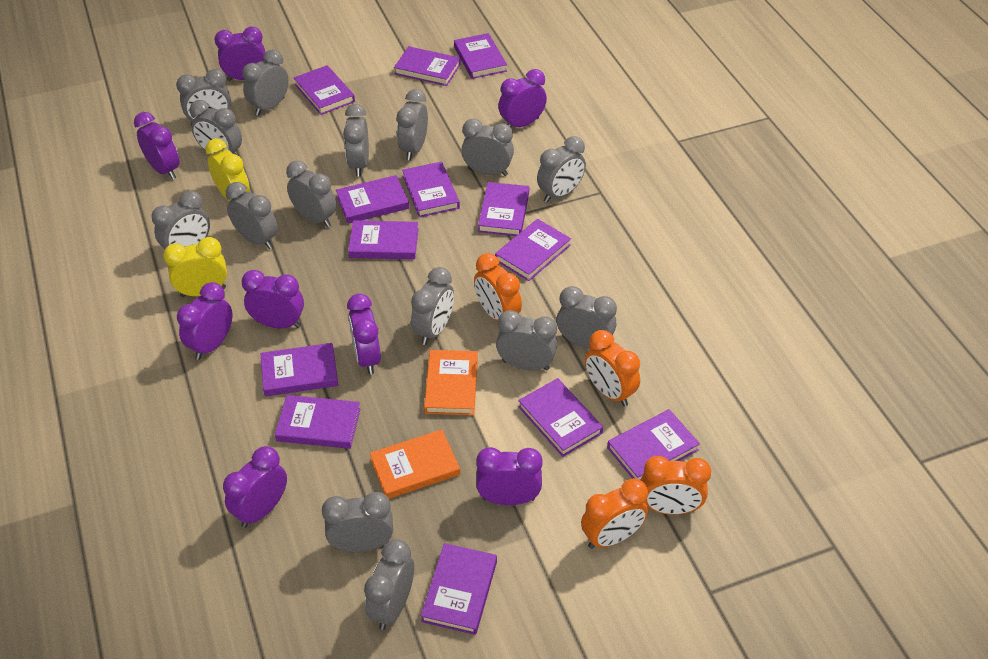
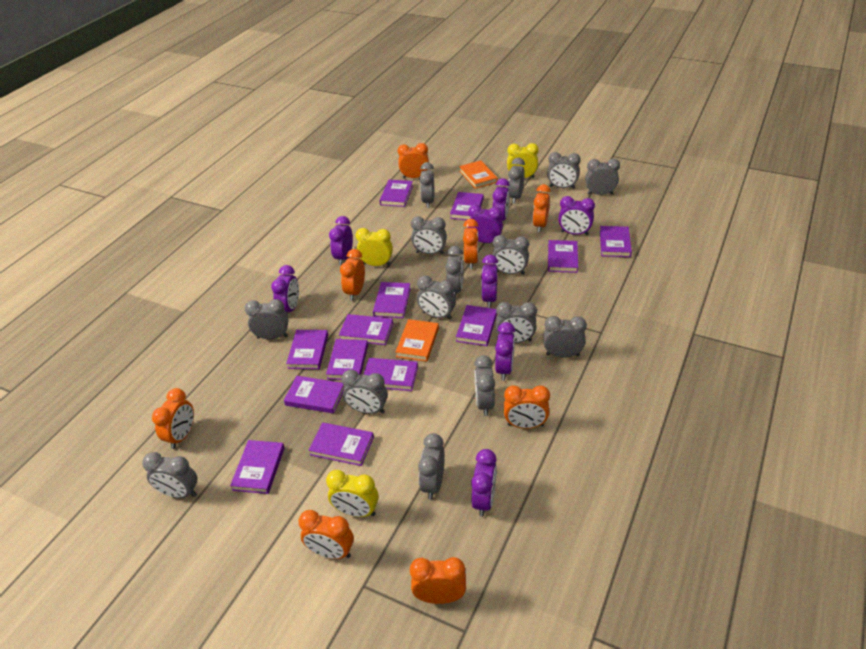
orange clock: 4 -> 8
yellow clock: 2 -> 3

